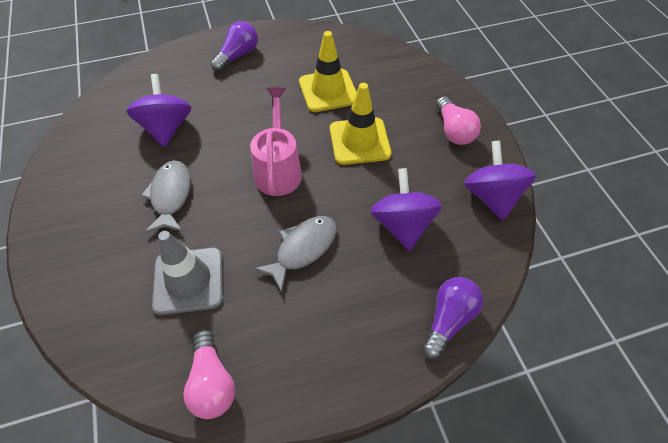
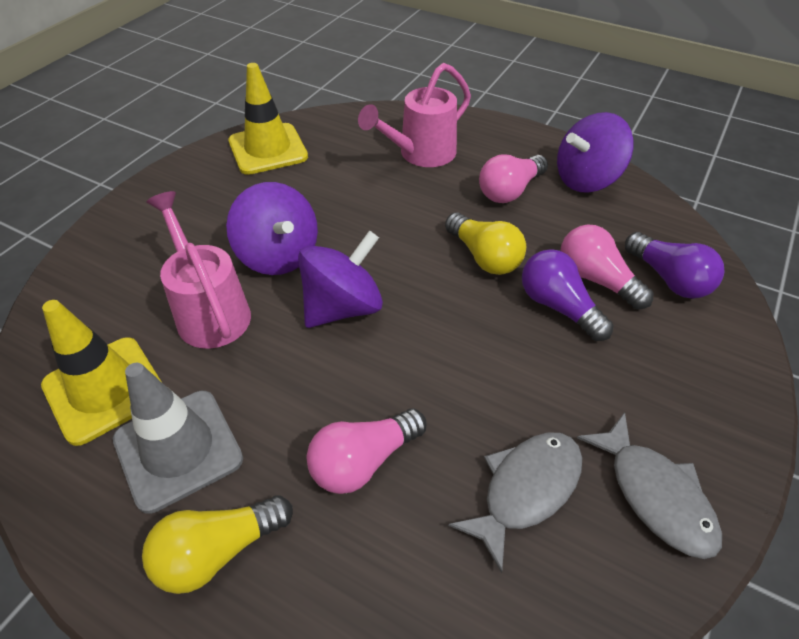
pink light bulb: 2 -> 3
pink watering can: 1 -> 2
yellow light bulb: 0 -> 2

